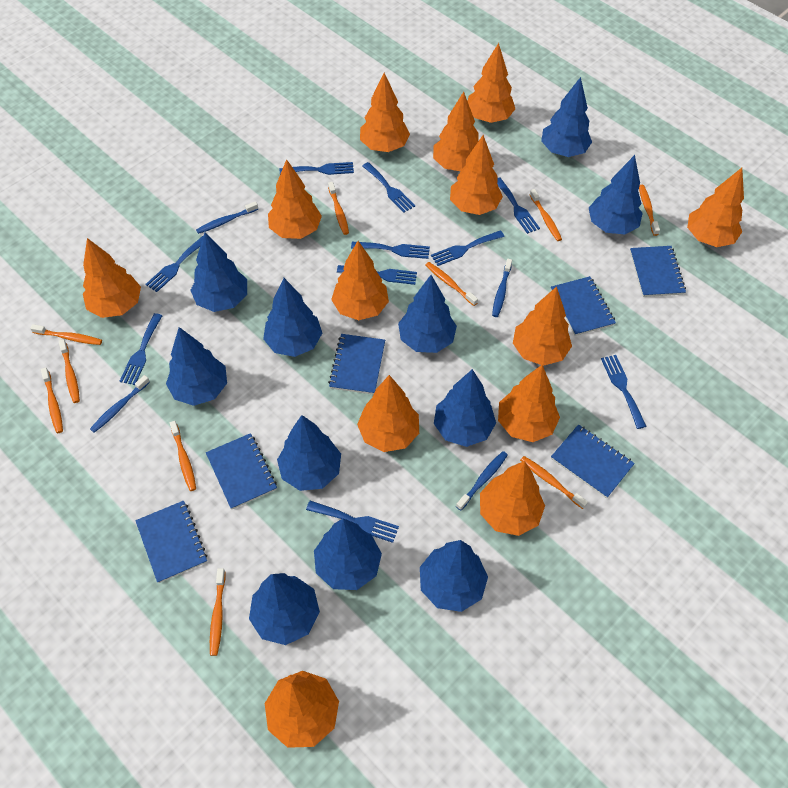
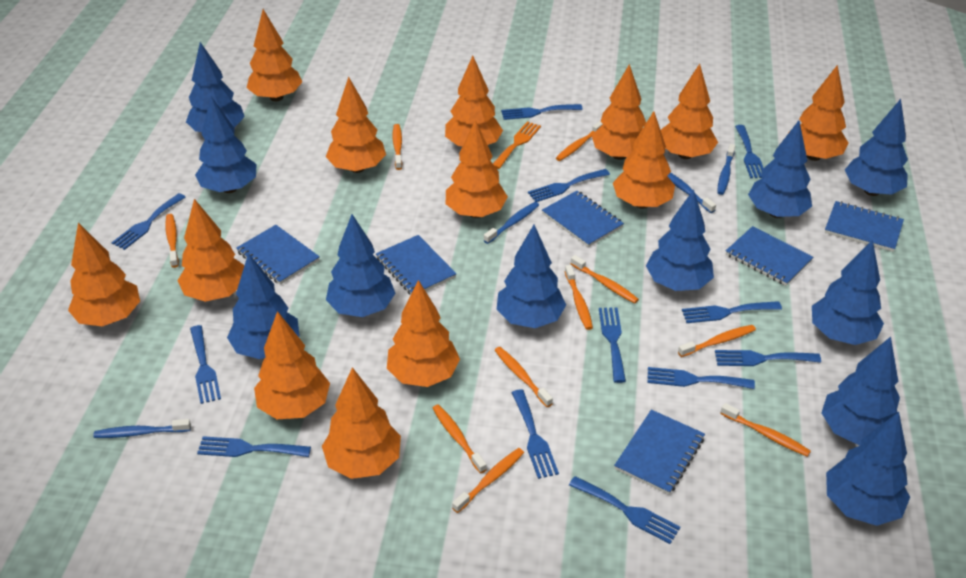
blue fork: 10 -> 12
orange fork: 0 -> 1

